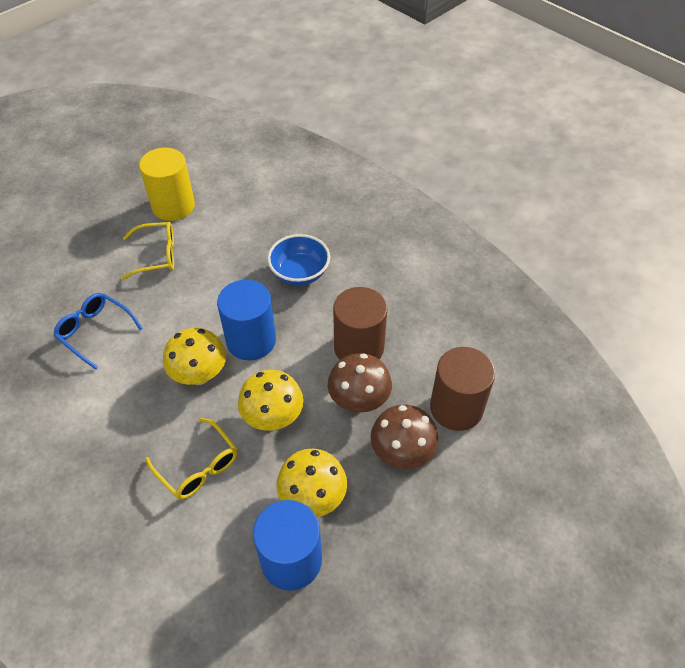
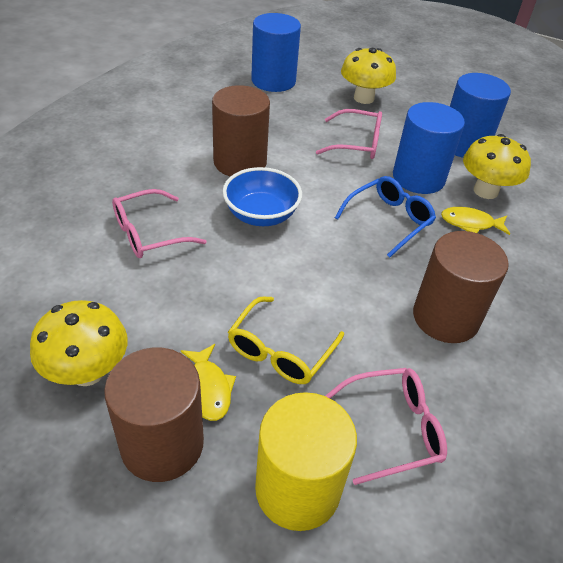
blue cylinder: 2 -> 3
brown cylinder: 2 -> 3
brown mushroom: 2 -> 0
pink glasses: 0 -> 3
yellow fish: 0 -> 2
yellow glasses: 2 -> 1

